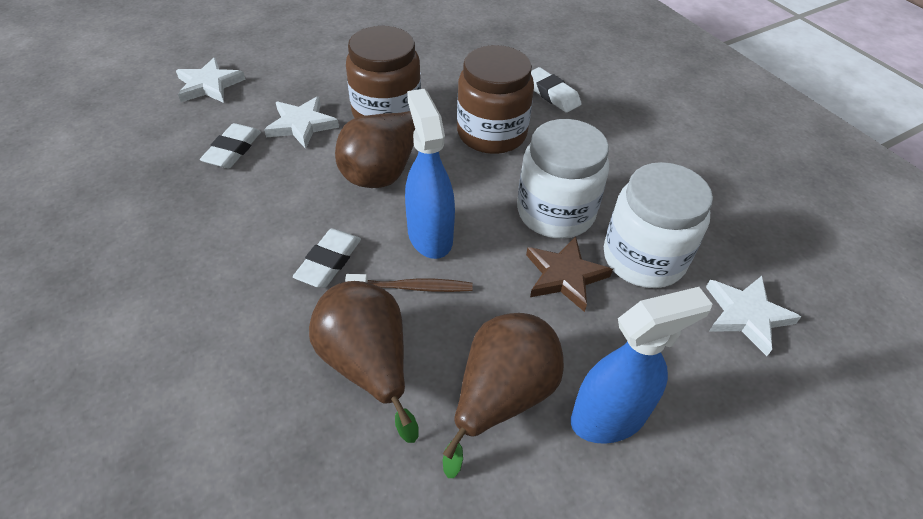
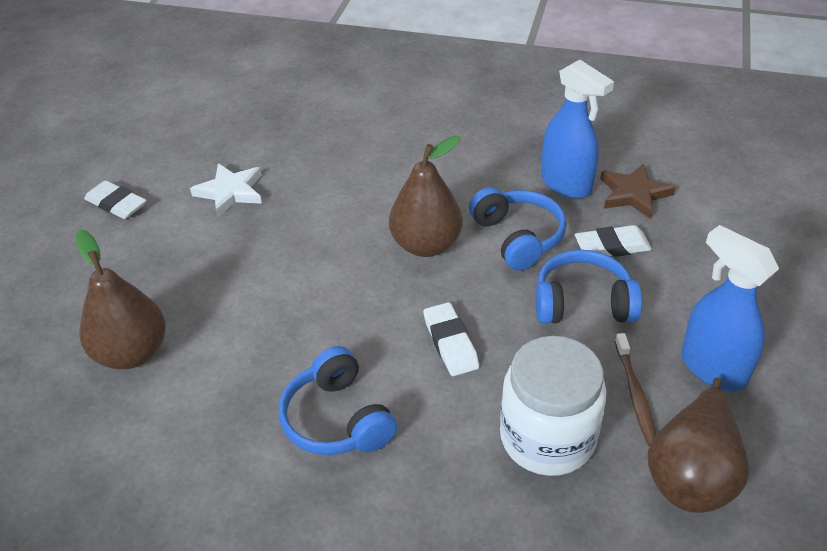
blue headphones: 0 -> 3
brown jar: 2 -> 0
white jar: 2 -> 1
white star: 3 -> 1

